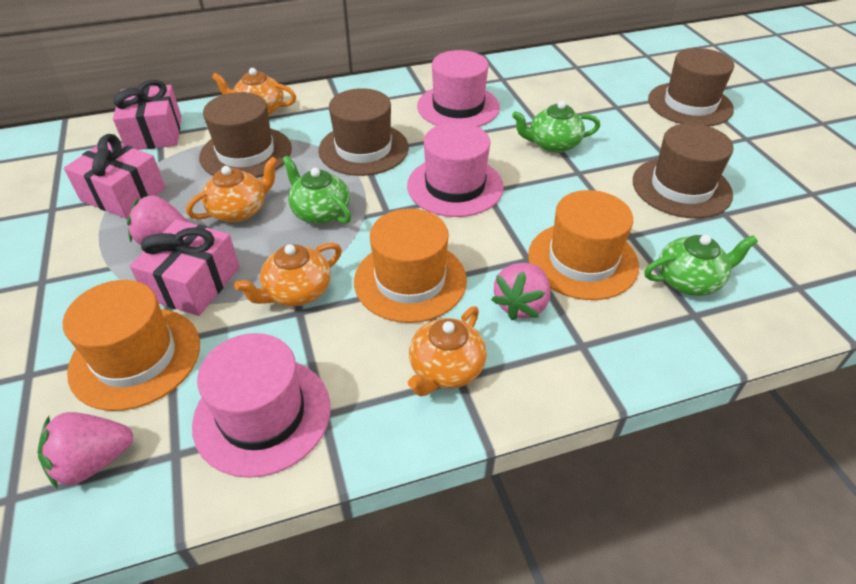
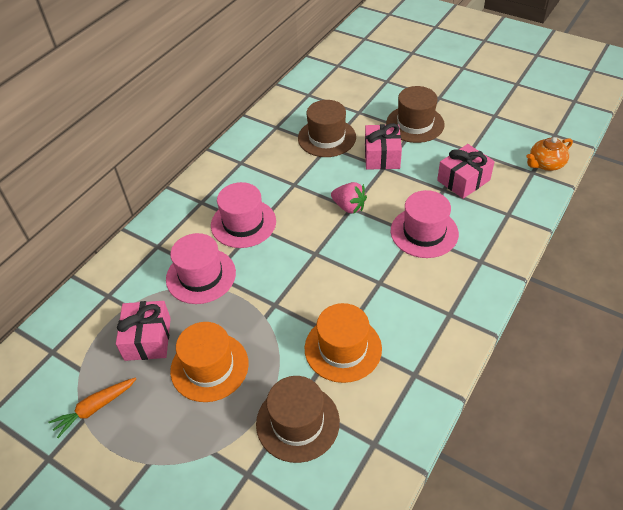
brown hat: 4 -> 3
green teapot: 3 -> 0
orange carrot: 0 -> 1
orange hat: 3 -> 2
orange teapot: 4 -> 1
pink strawberry: 3 -> 1

